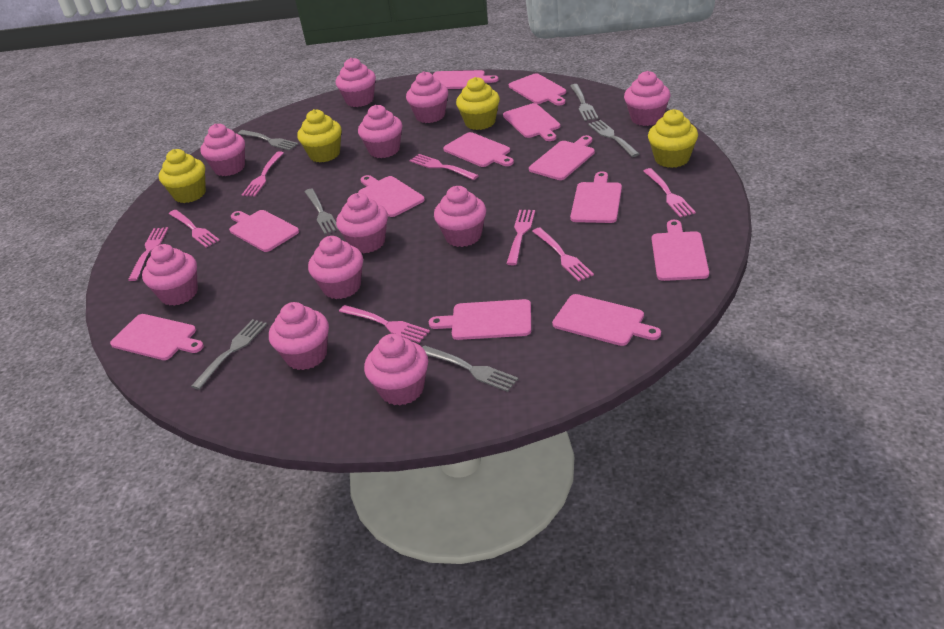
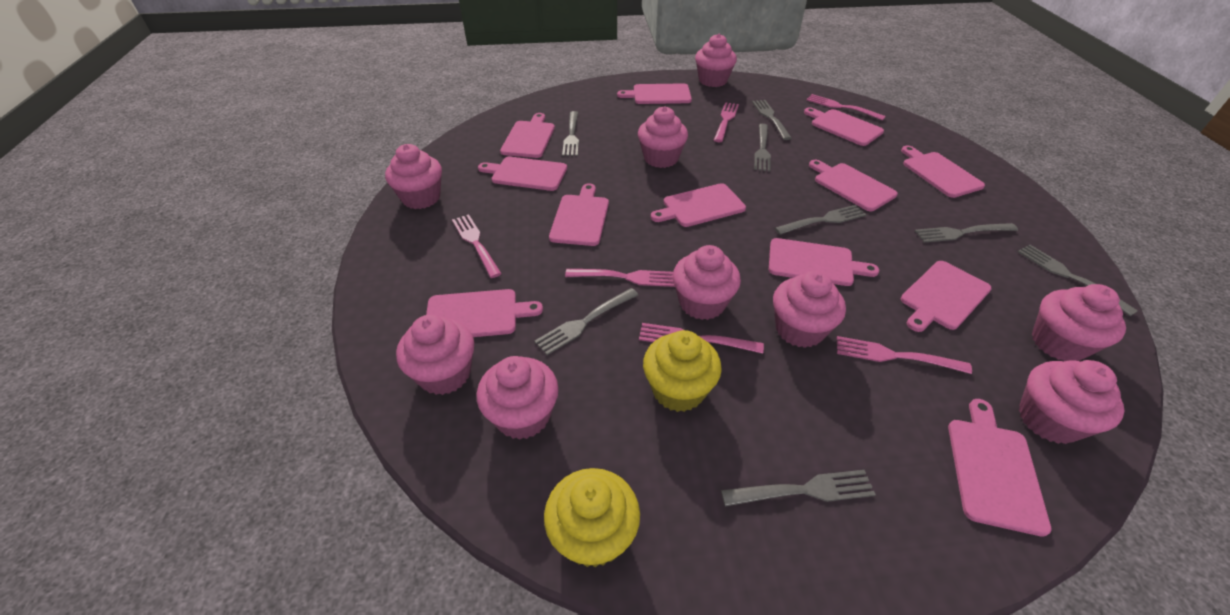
grey fork: 6 -> 8
pink cupcake: 11 -> 9
pink fork: 8 -> 6
yellow cupcake: 4 -> 2

